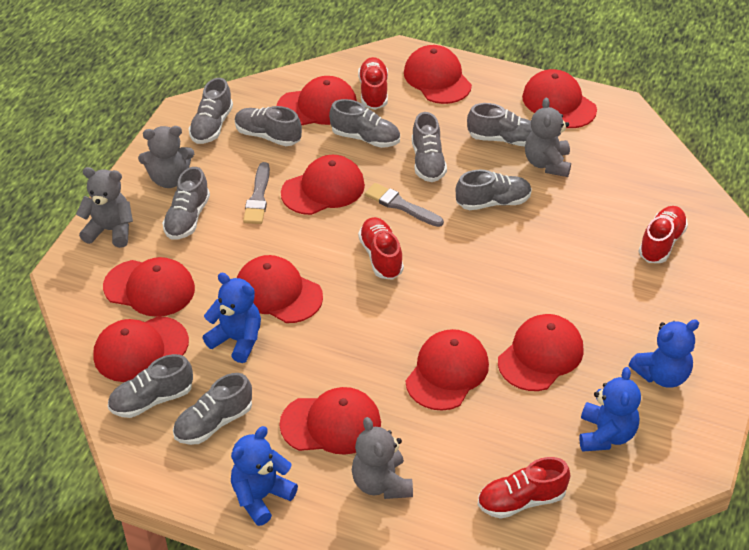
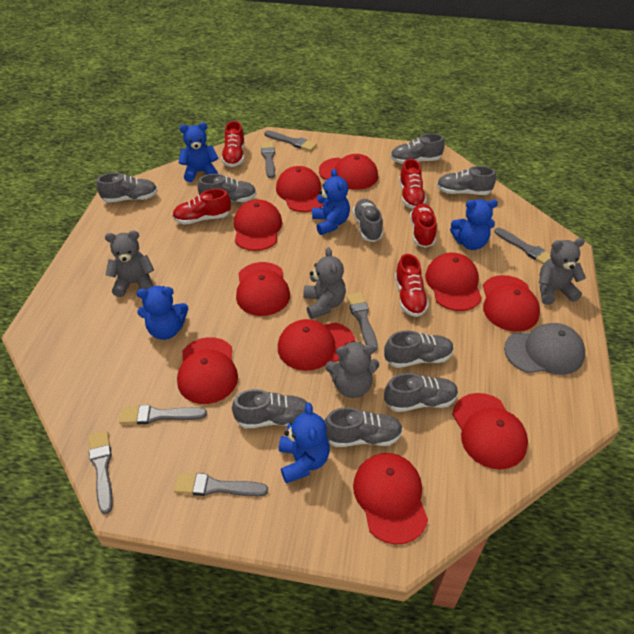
blue teddy bear: 4 -> 5
grey brush: 2 -> 7
grey cap: 0 -> 1
red shoe: 4 -> 5

